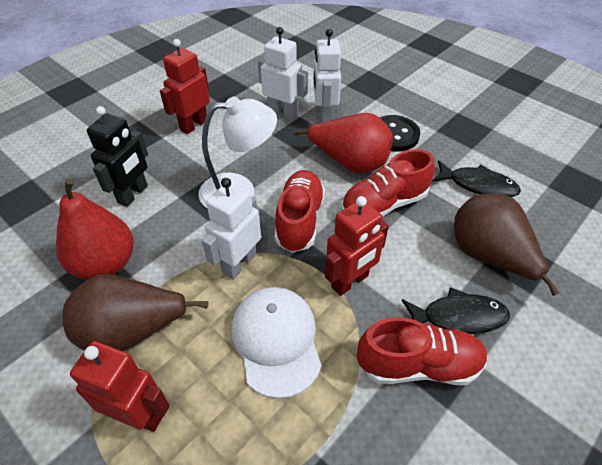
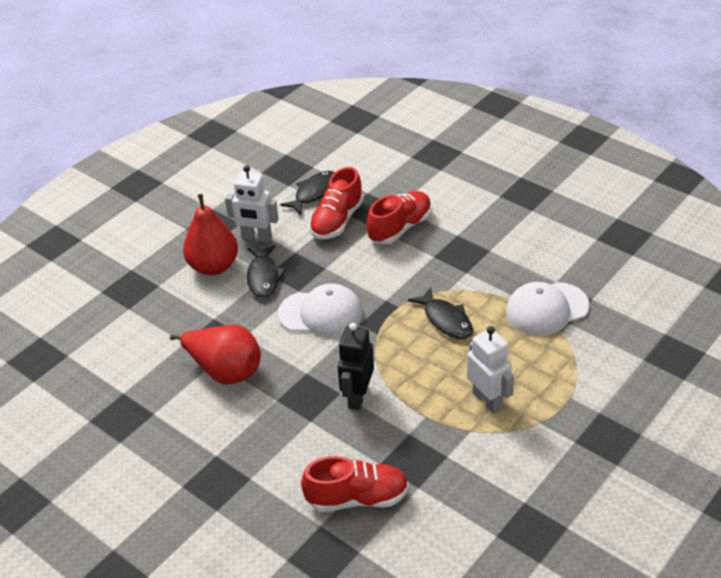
black button: 1 -> 0
black fish: 2 -> 3
brown pear: 2 -> 0
red robot: 3 -> 0
white cap: 1 -> 2
white lamp: 1 -> 0
white robot: 3 -> 2

